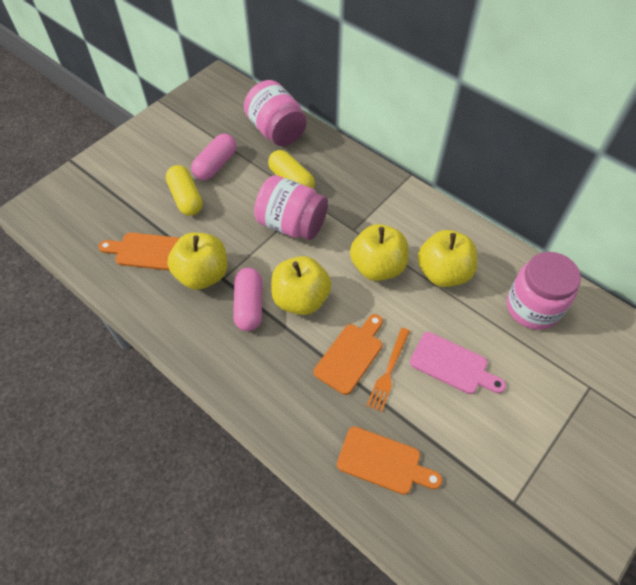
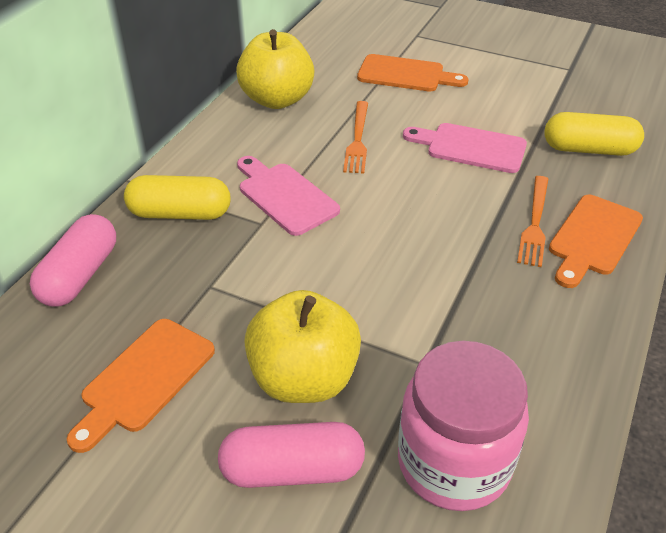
orange fork: 1 -> 2
pink cutting board: 1 -> 2
pink jar: 3 -> 1
yellow apple: 4 -> 2

